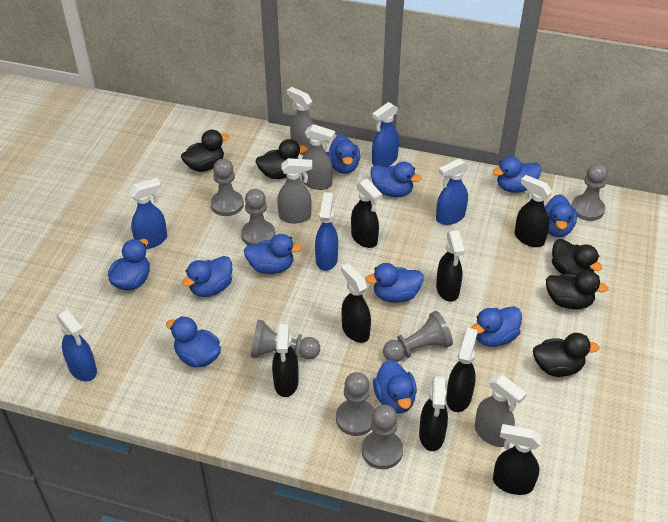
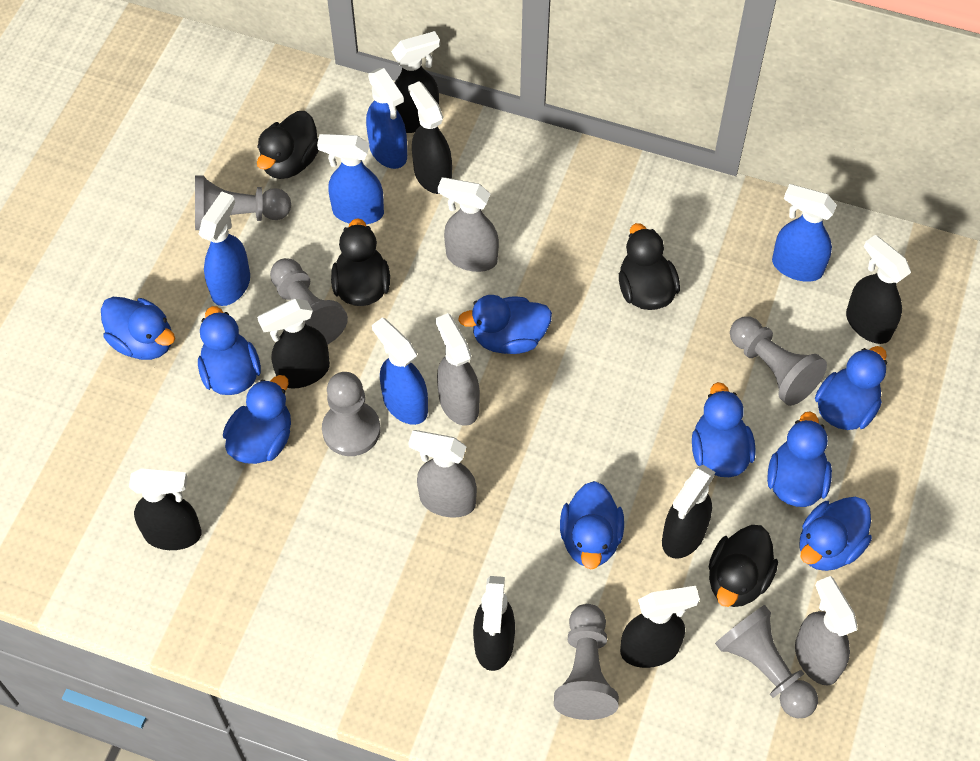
black duck: 5 -> 4
blue duck: 11 -> 9
grey pawn: 7 -> 6

